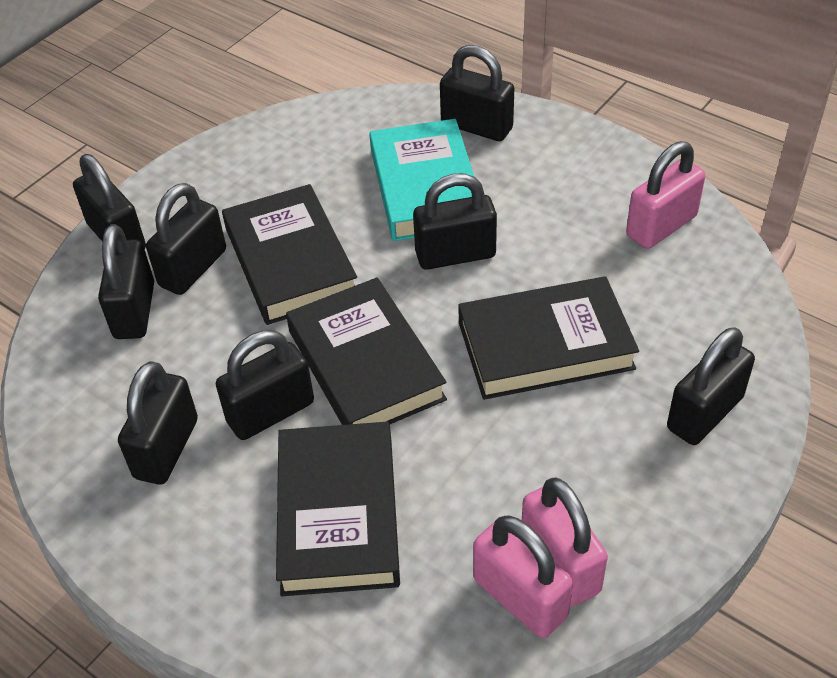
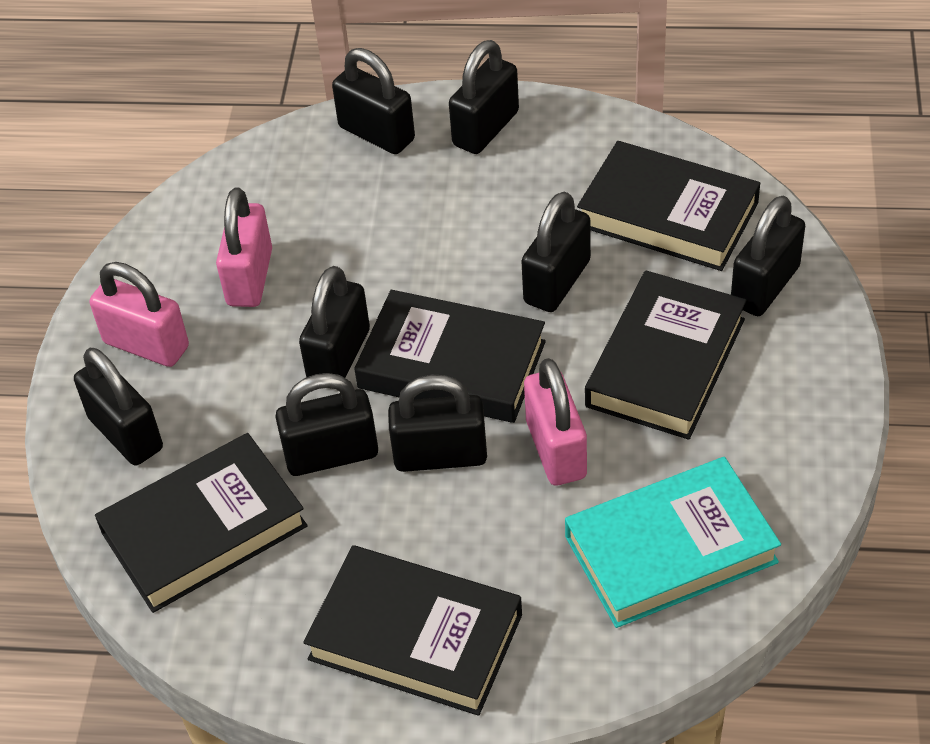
black book: 4 -> 5

